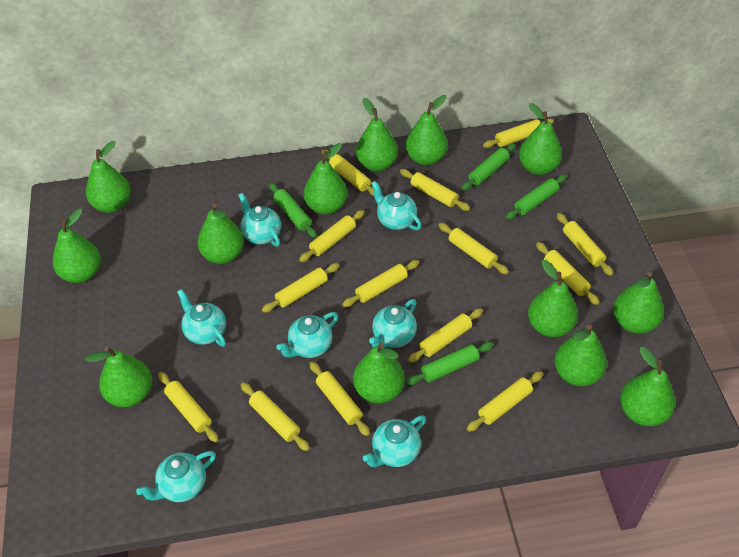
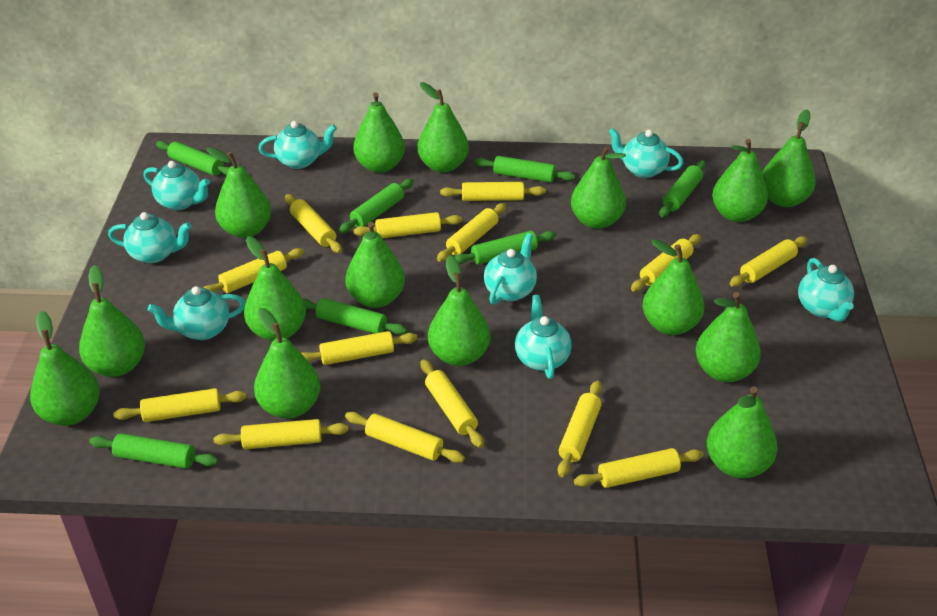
green pear: 13 -> 15
green rolling pin: 4 -> 7
turquoise teapot: 7 -> 8

